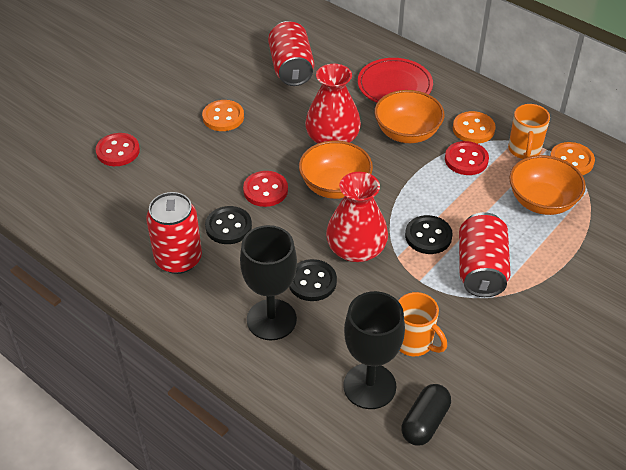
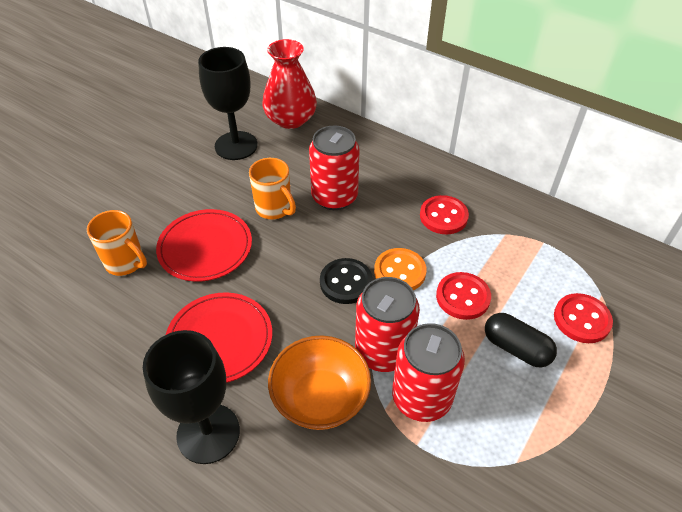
black button: 3 -> 1
orange bowl: 3 -> 1
orange button: 3 -> 1
red plate: 1 -> 2
red vase: 2 -> 1

